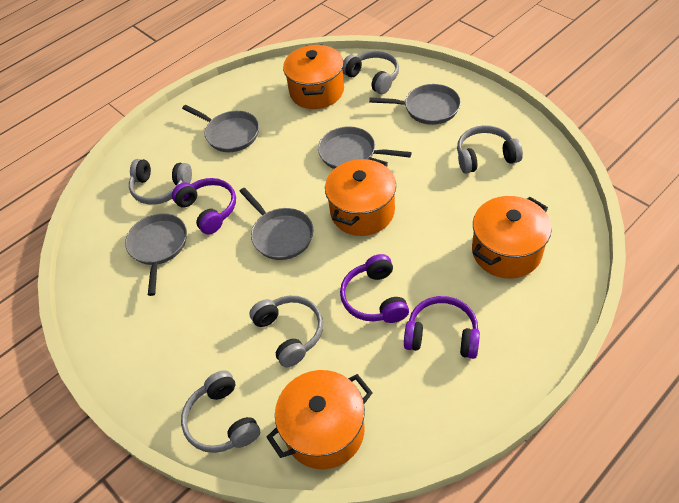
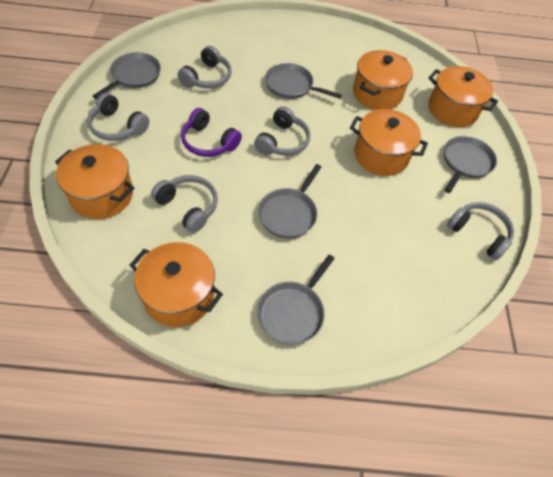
orange pot: 4 -> 5
purple headphones: 3 -> 1

